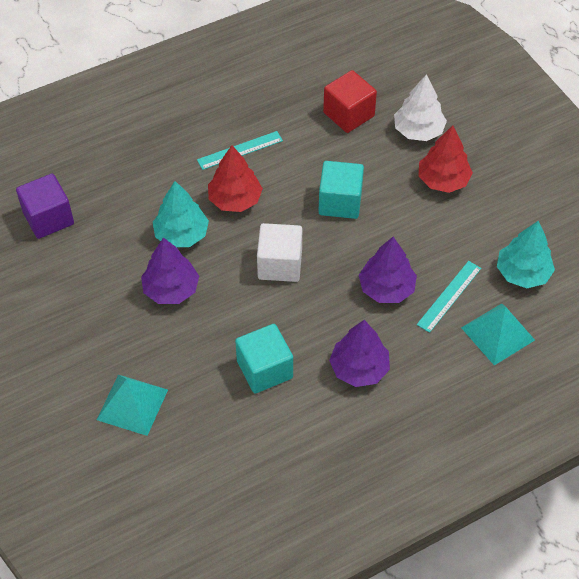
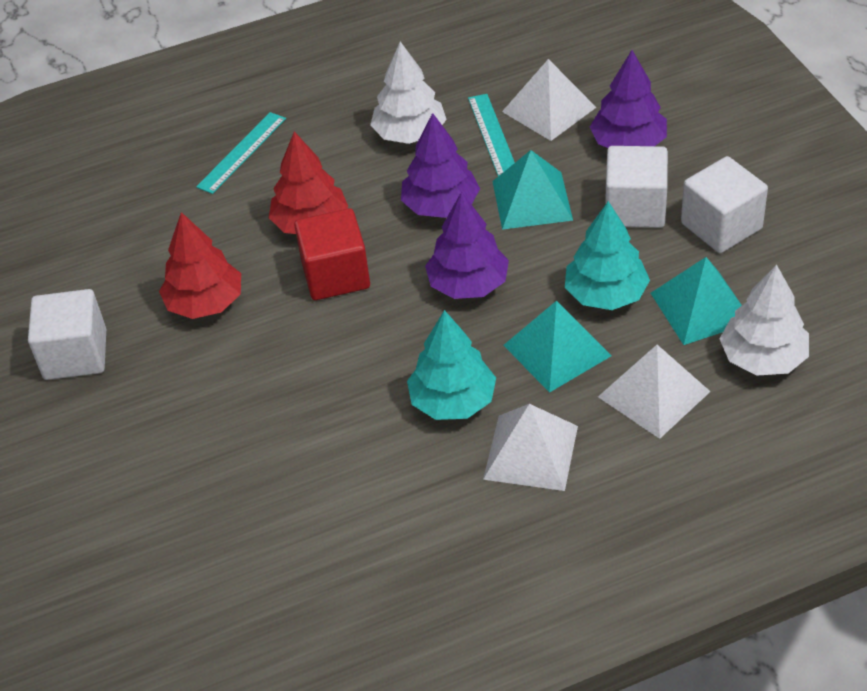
purple cube: 1 -> 0
turquoise cube: 2 -> 0
turquoise pyramid: 2 -> 3
white cube: 1 -> 3
white pyramid: 0 -> 3
white tree: 1 -> 2

